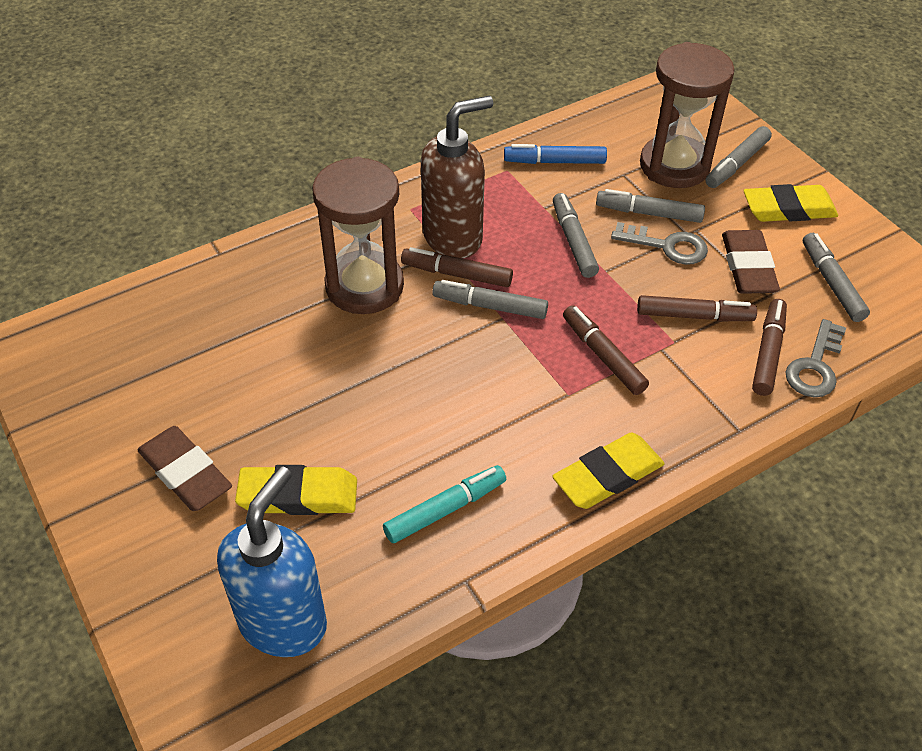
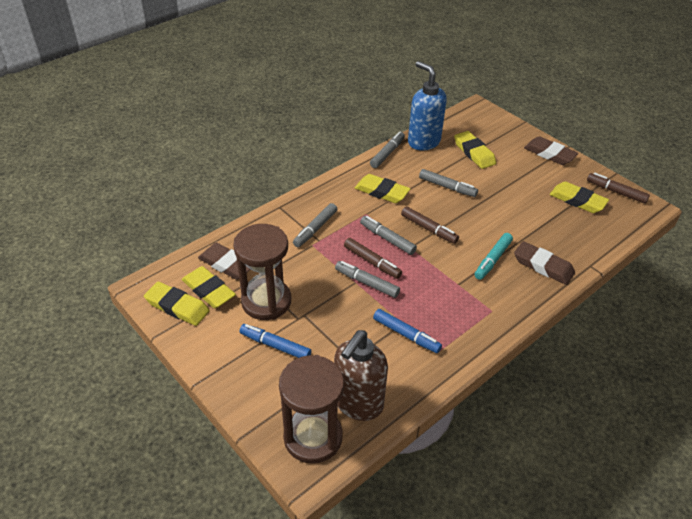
blue marker: 1 -> 2
brown eraser: 2 -> 3
brown marker: 4 -> 3
grey key: 2 -> 0
yellow eraser: 3 -> 5

